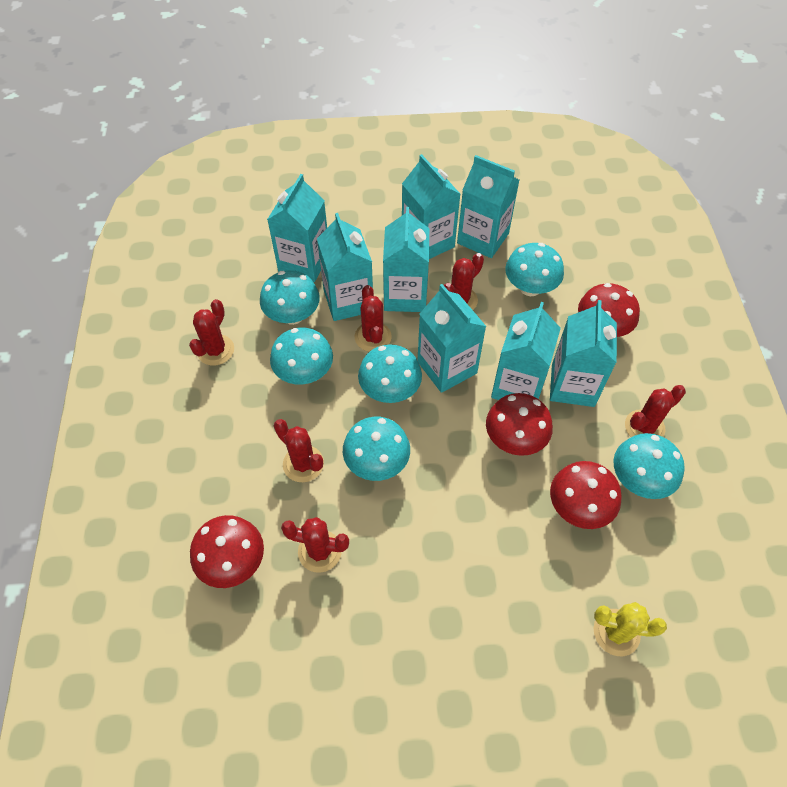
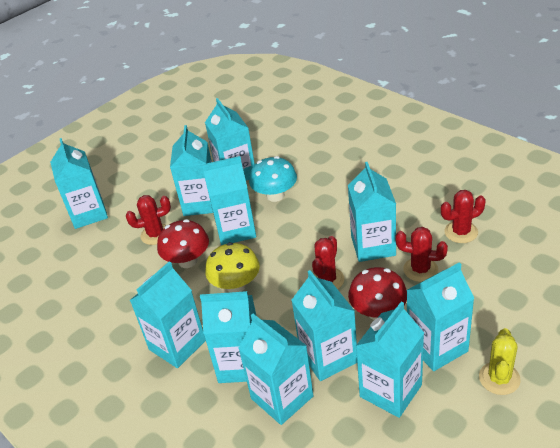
red cactus: 6 -> 4
red mushroom: 4 -> 2
turquoise carton: 8 -> 11
turquoise mushroom: 6 -> 1
yellow mushroom: 0 -> 1

